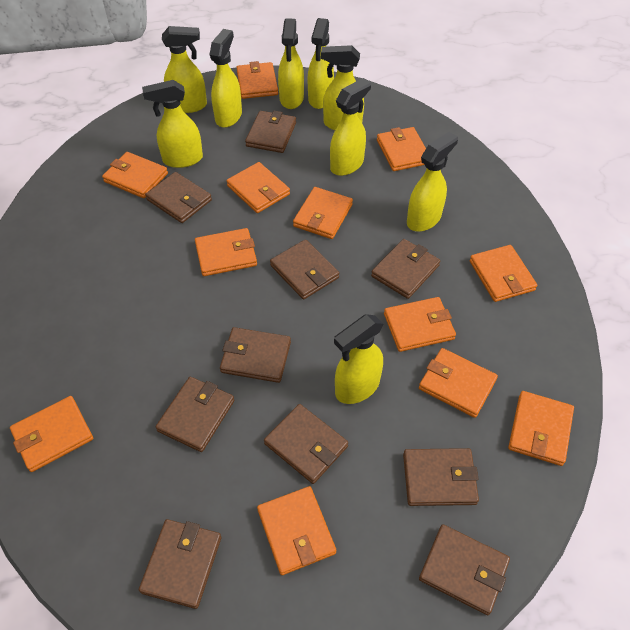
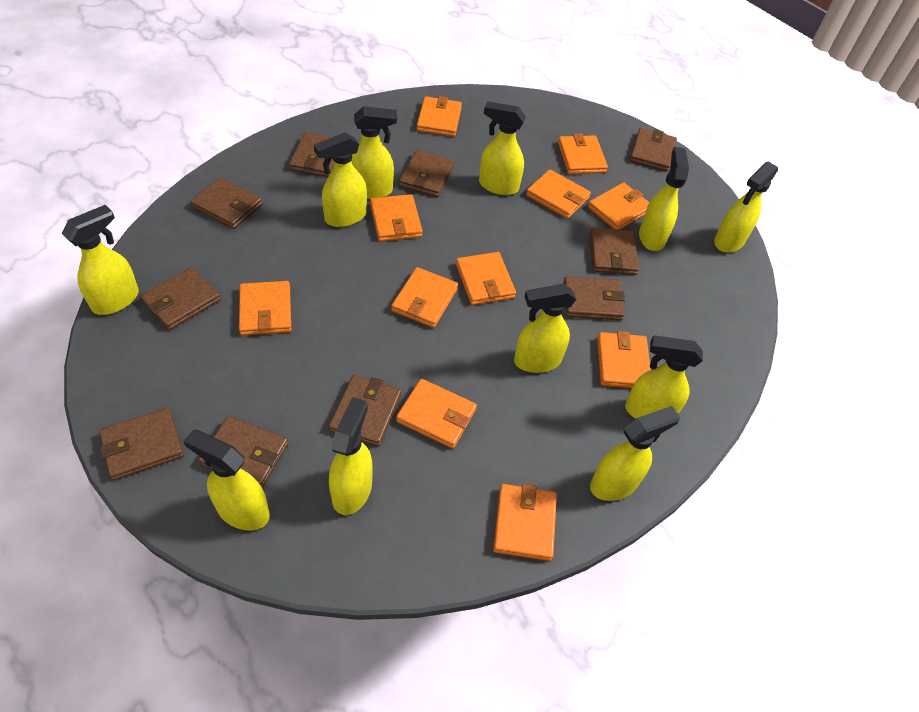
orange wallet: 12 -> 11
yellow spray bottle: 9 -> 11

